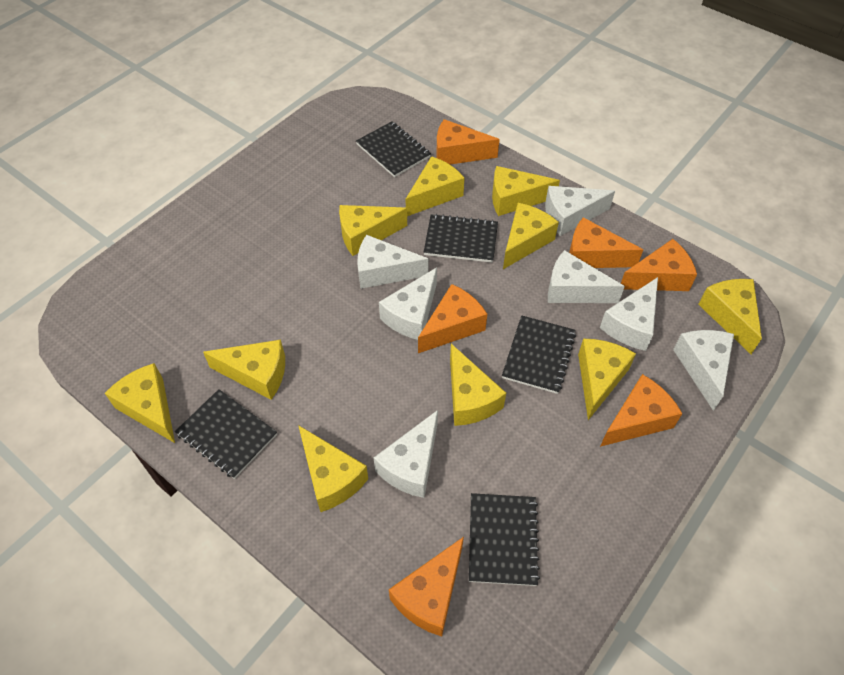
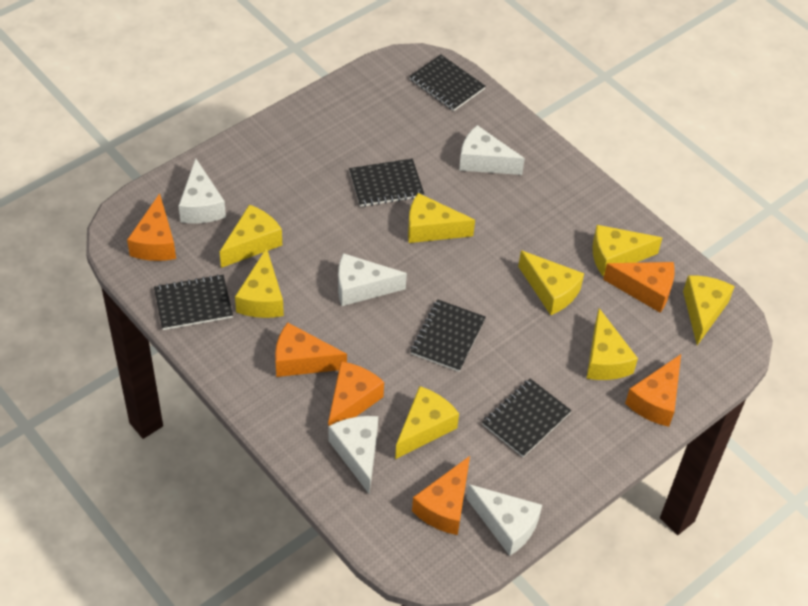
white cheese: 7 -> 5
yellow cheese: 10 -> 8

